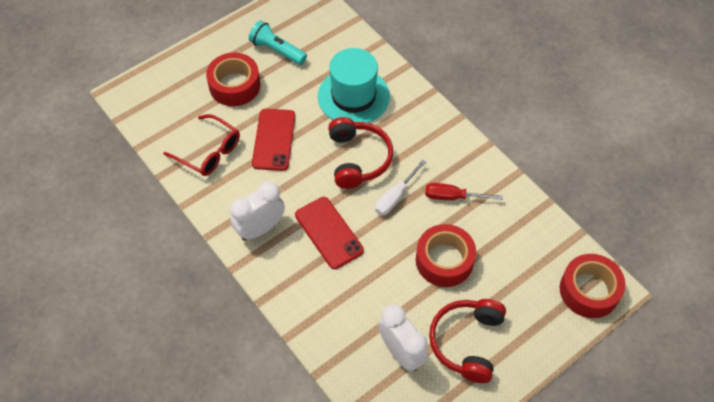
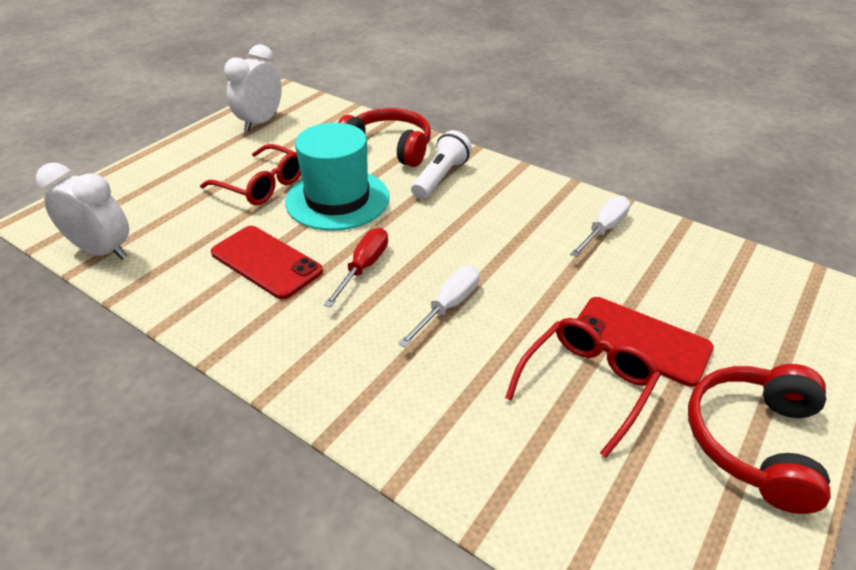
red glasses: 1 -> 2
red tape: 3 -> 0
turquoise flashlight: 1 -> 0
white flashlight: 0 -> 1
white screwdriver: 1 -> 2

